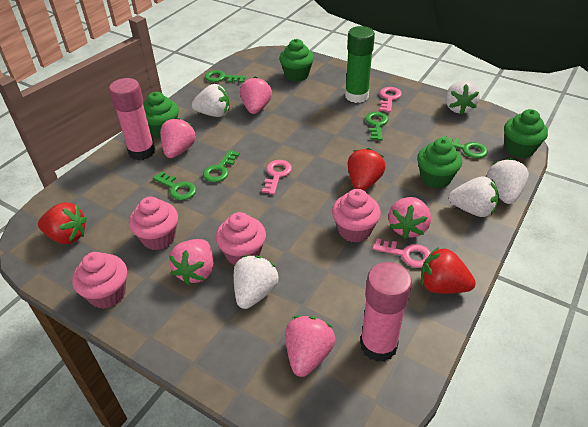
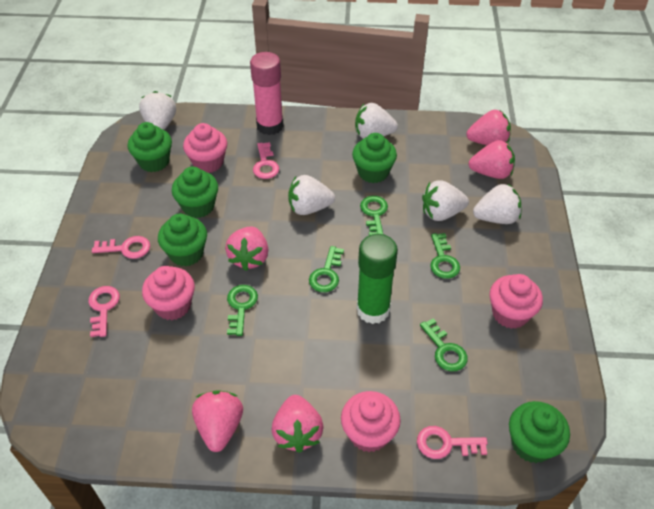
green cupcake: 4 -> 5
pink glue stick: 2 -> 1
pink key: 3 -> 4
red strawberry: 3 -> 0

